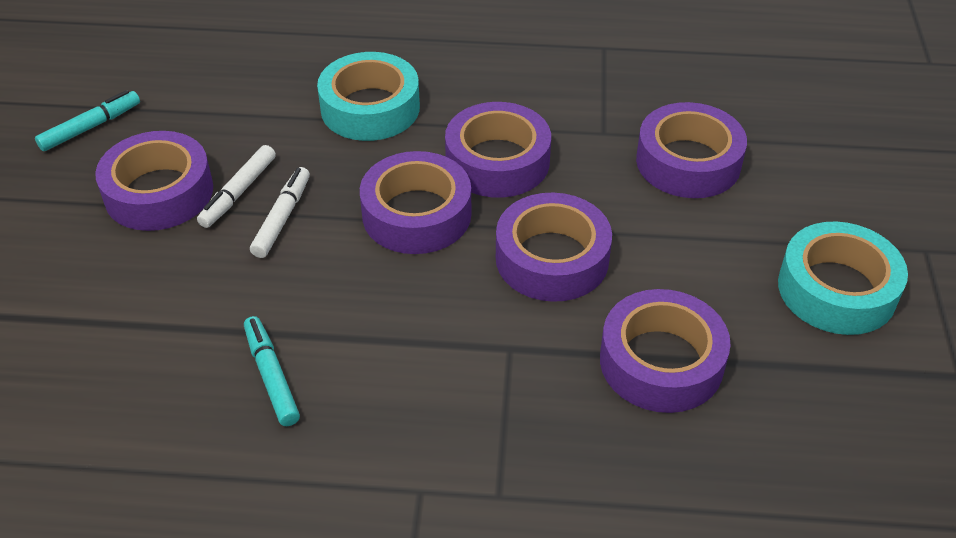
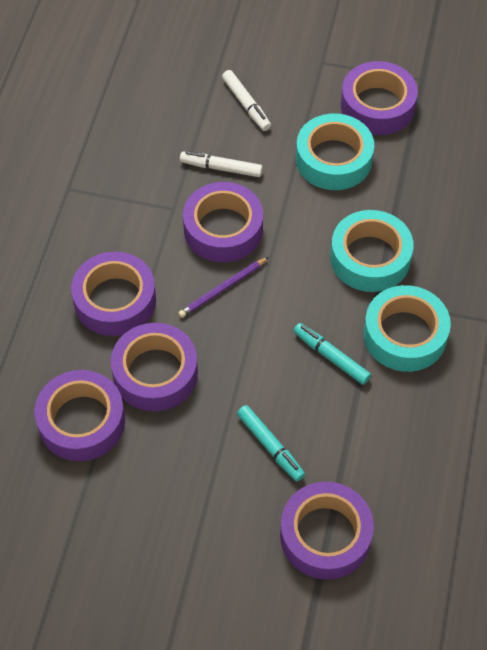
purple pencil: 0 -> 1
turquoise tape: 2 -> 3

